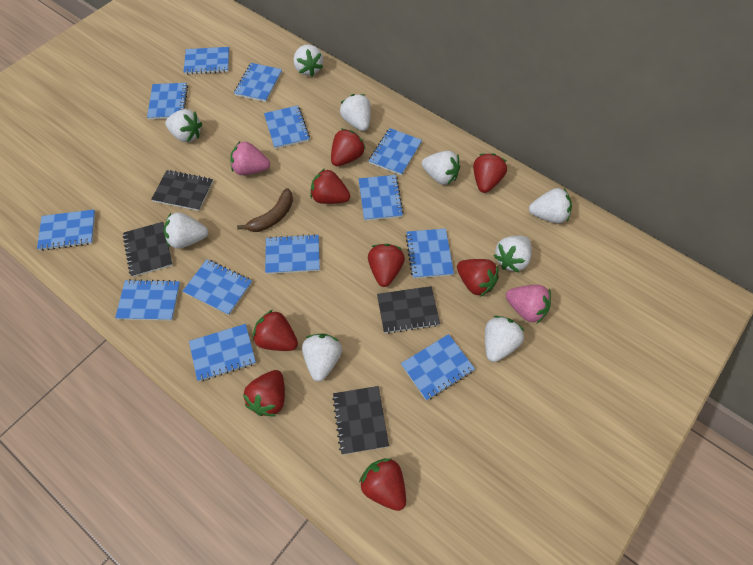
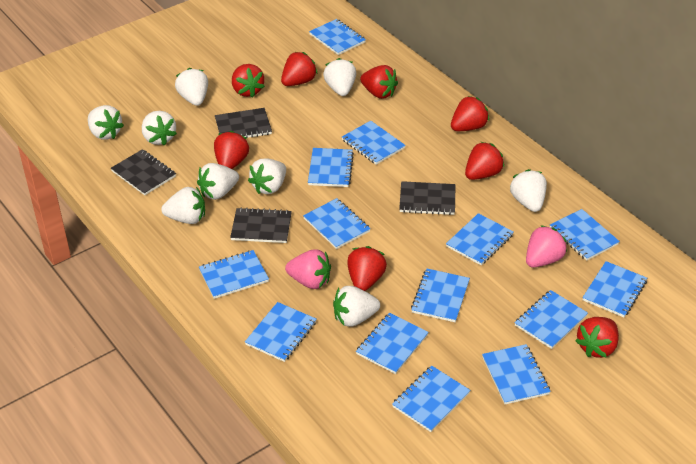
blue notebook: 13 -> 14
brown banana: 1 -> 0

